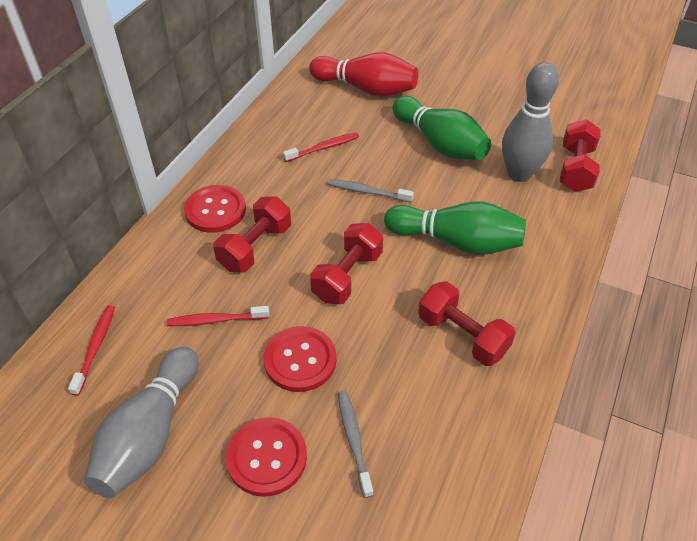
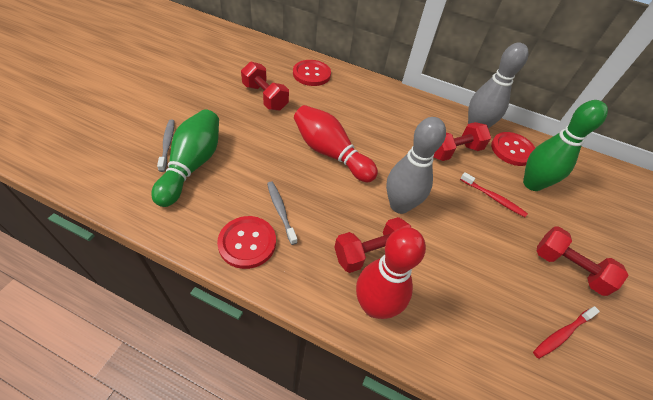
red bowling pin: 1 -> 2
red toothbrush: 3 -> 2

